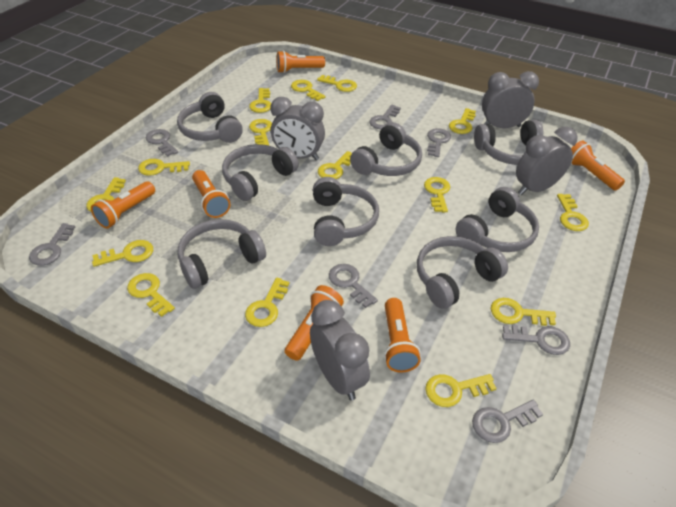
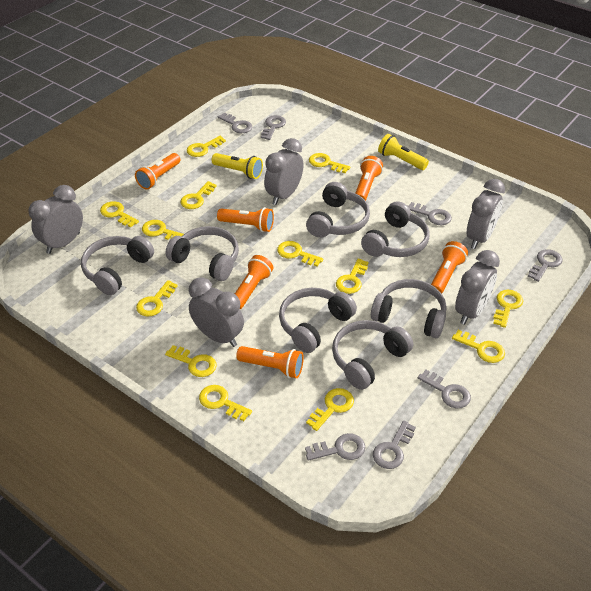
grey clock: 4 -> 5
grey headphones: 8 -> 7
yellow flashlight: 0 -> 2
yellow key: 15 -> 13

